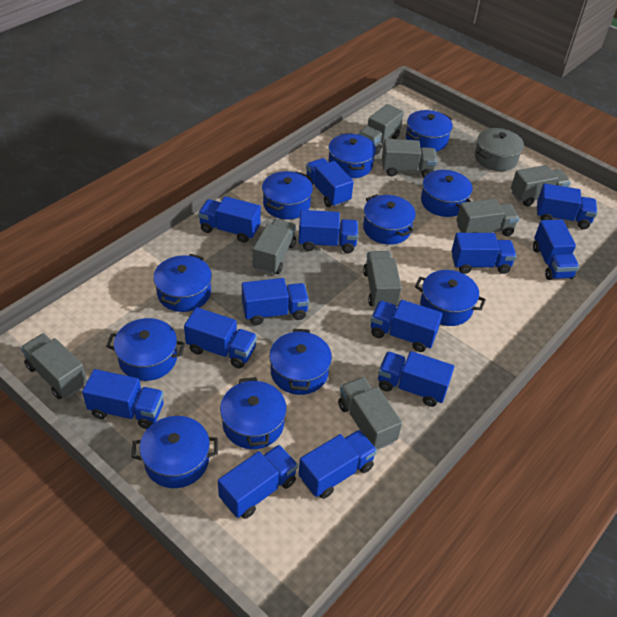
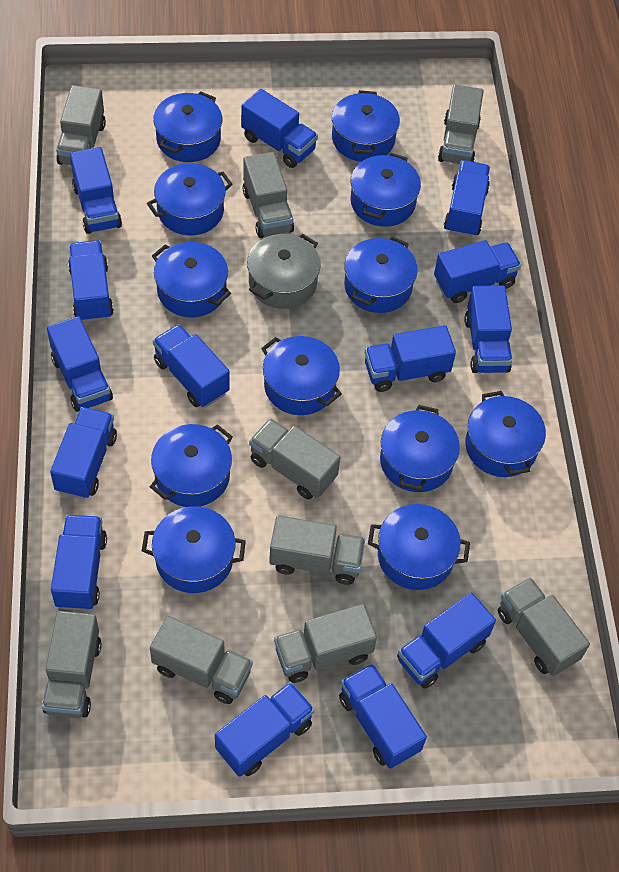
blue pot: 11 -> 12
blue truck: 13 -> 14
grey truck: 8 -> 9

